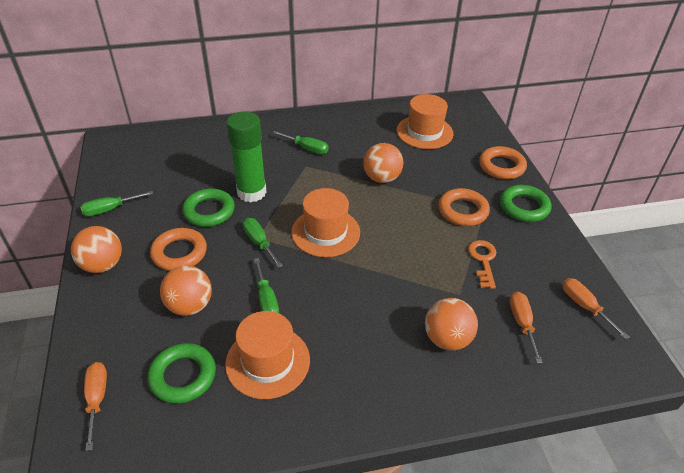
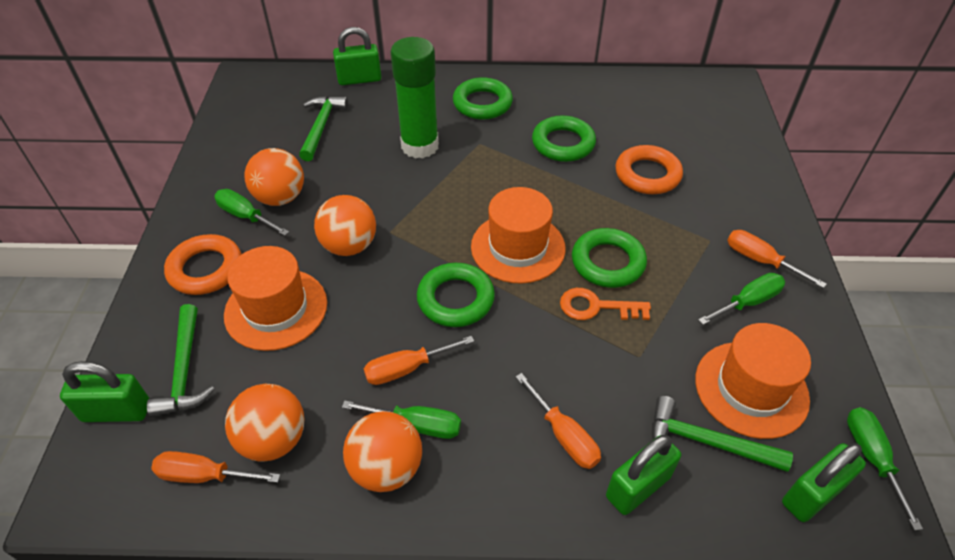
green hammer: 0 -> 3
green padlock: 0 -> 4
green ring: 3 -> 4
orange ring: 3 -> 2
orange screwdriver: 3 -> 4

